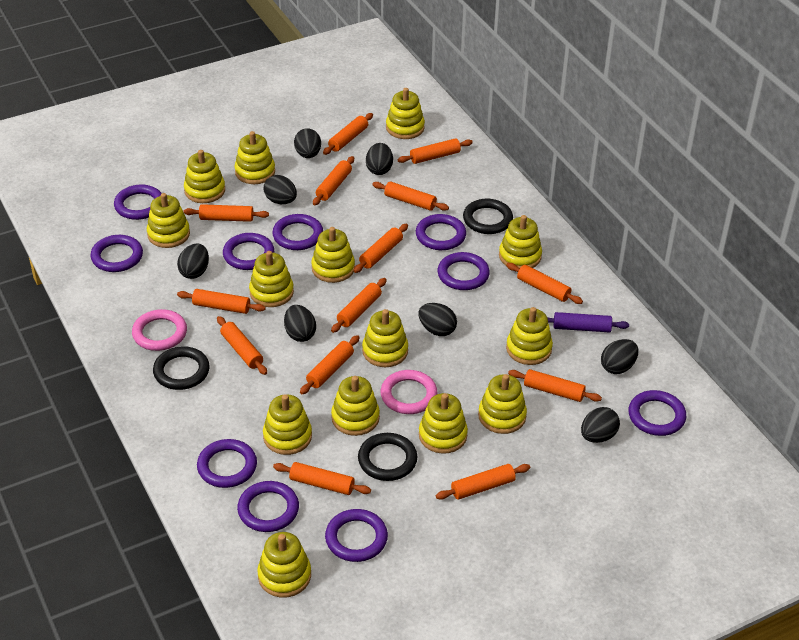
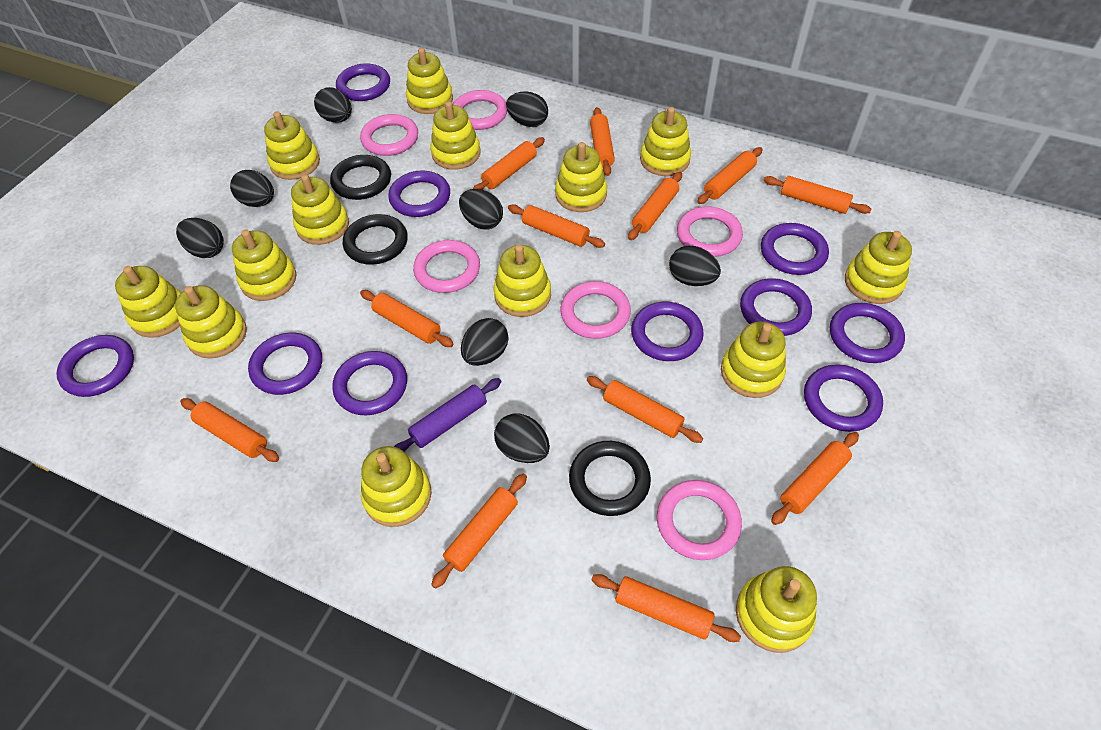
orange rolling pin: 14 -> 12
pink ring: 2 -> 6

